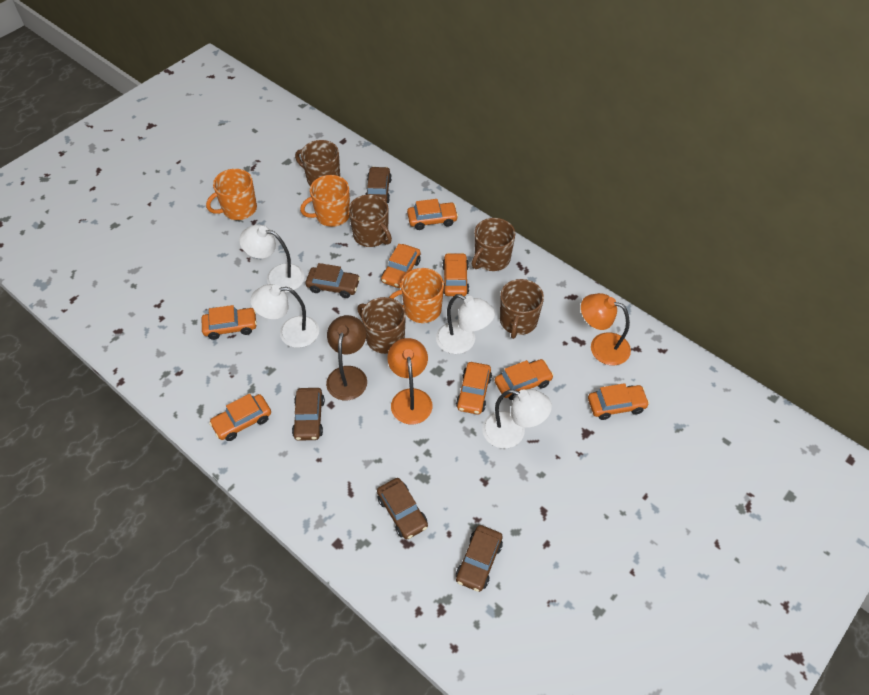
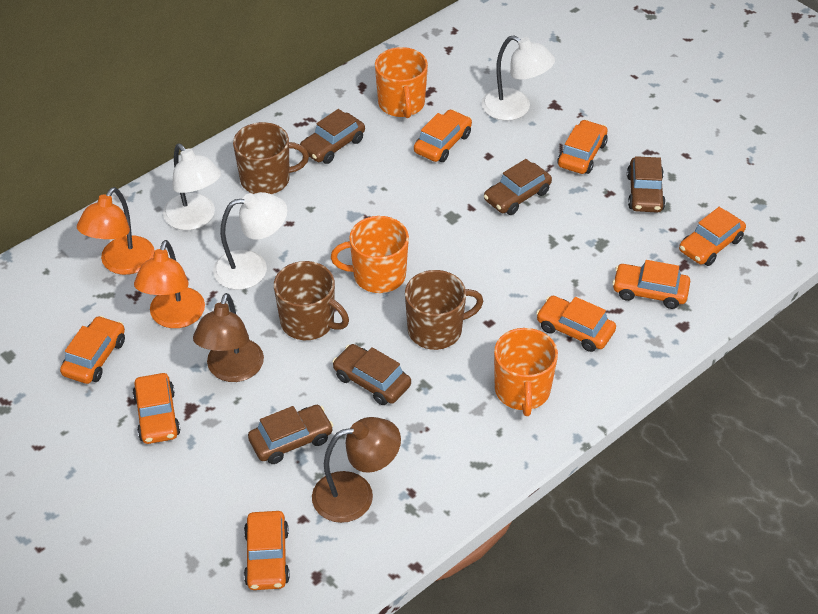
brown lamp: 1 -> 2
brown mug: 5 -> 3
white lamp: 4 -> 3

